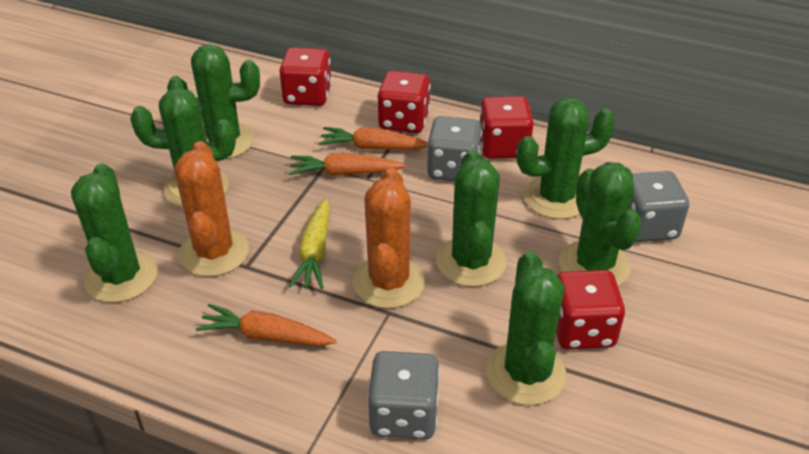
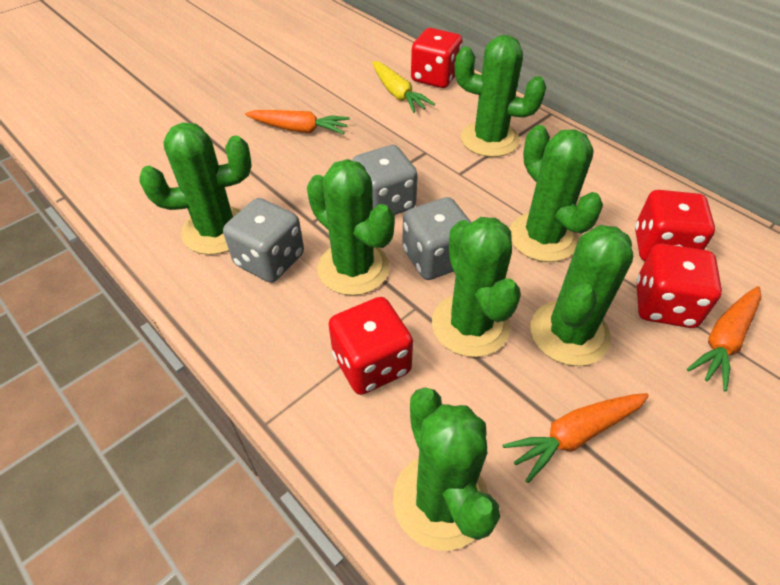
orange cactus: 2 -> 0

